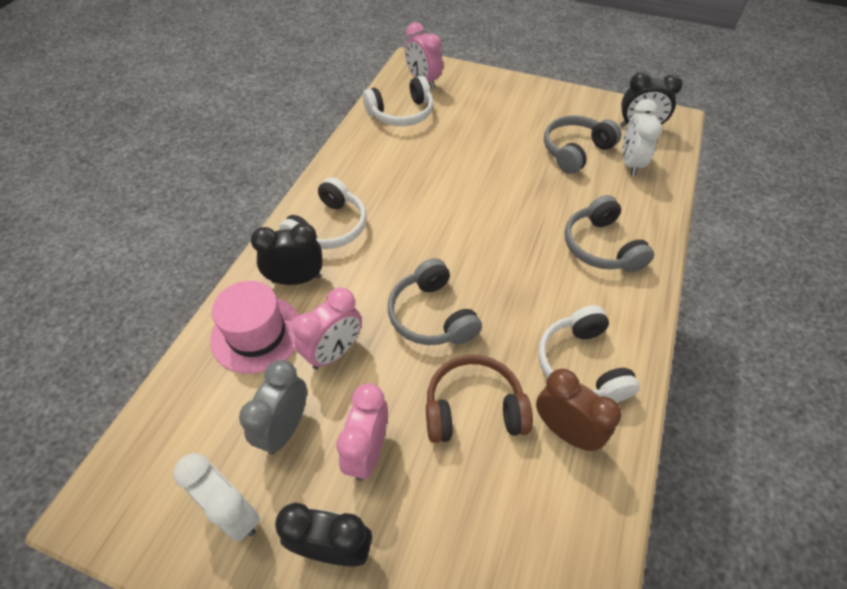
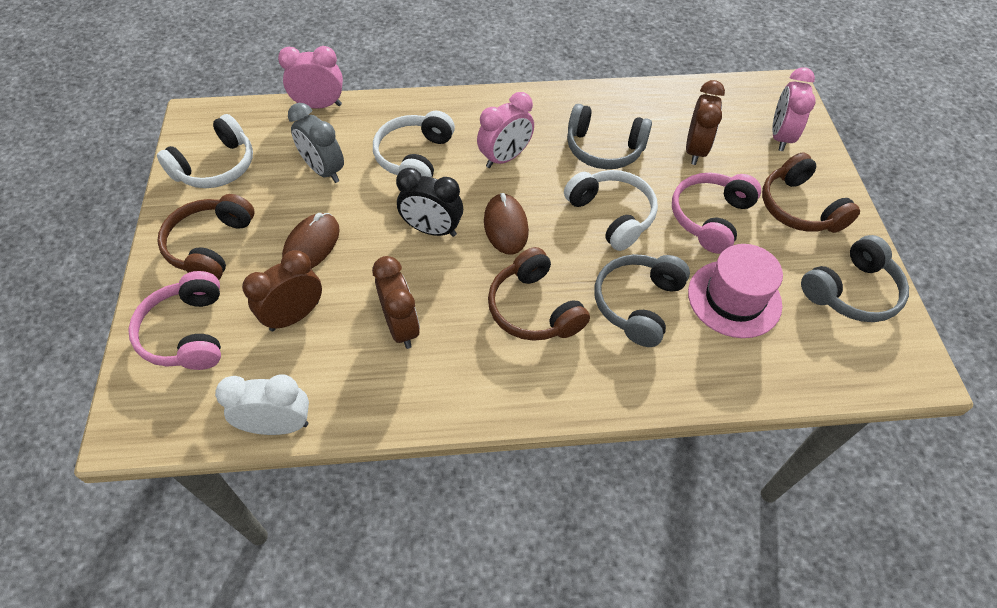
black clock: 3 -> 1
brown clock: 1 -> 3
brown headphones: 1 -> 3
brown mouse: 0 -> 2
pink headphones: 0 -> 2
white clock: 2 -> 1

